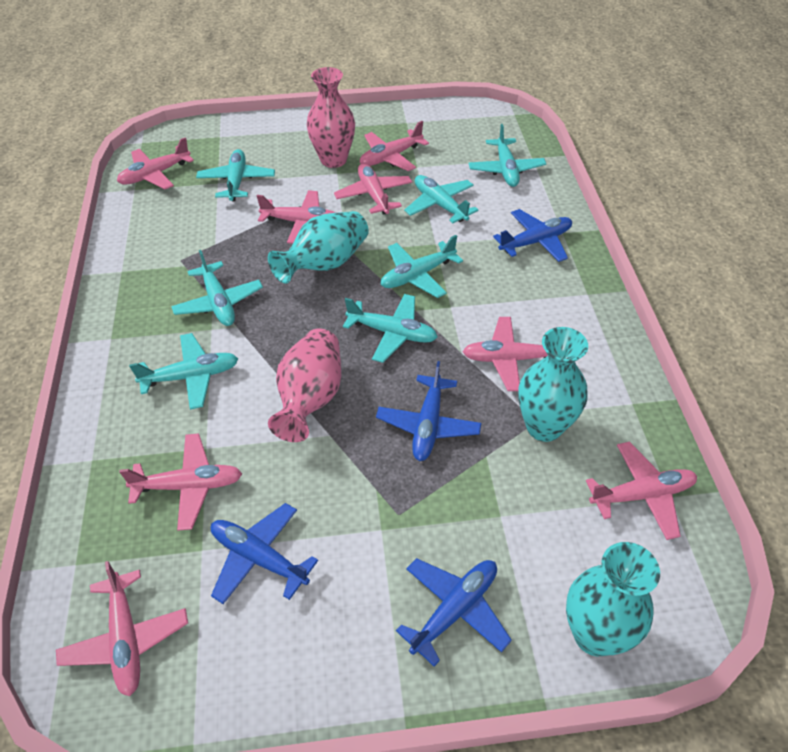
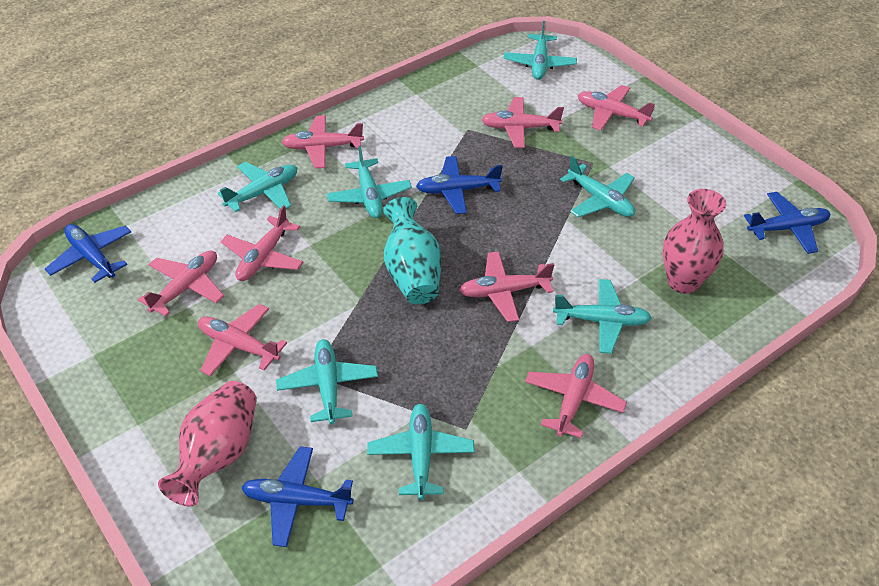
turquoise vase: 3 -> 1

